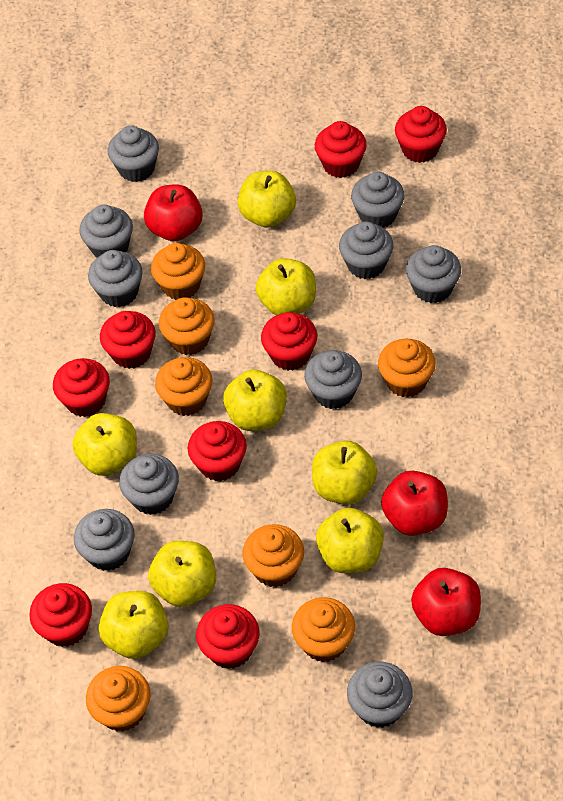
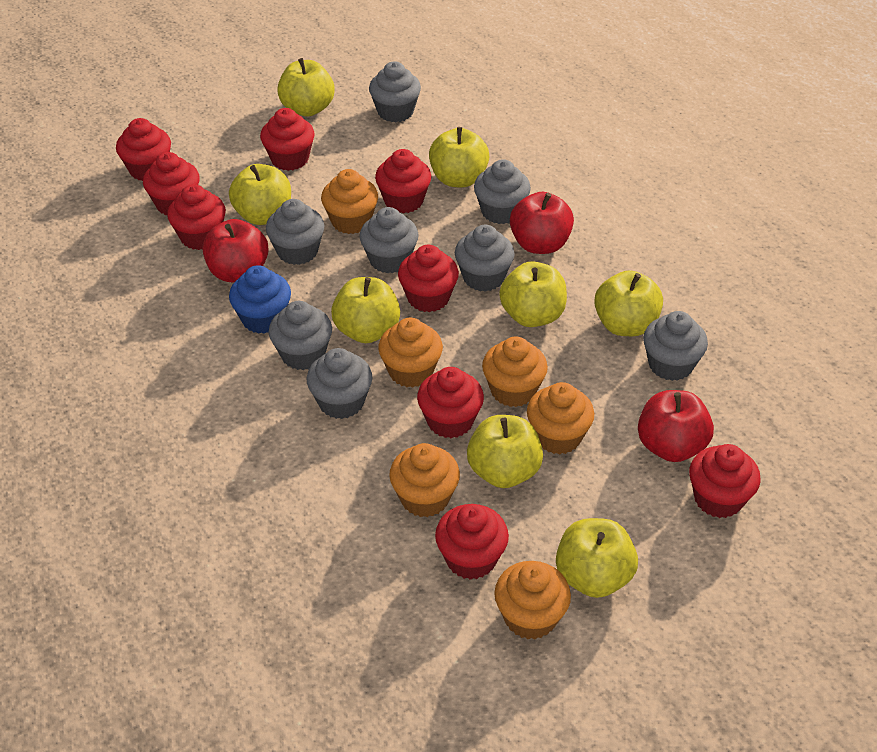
blue cupcake: 0 -> 1
grey cupcake: 10 -> 8
orange cupcake: 7 -> 6
red cupcake: 8 -> 9

